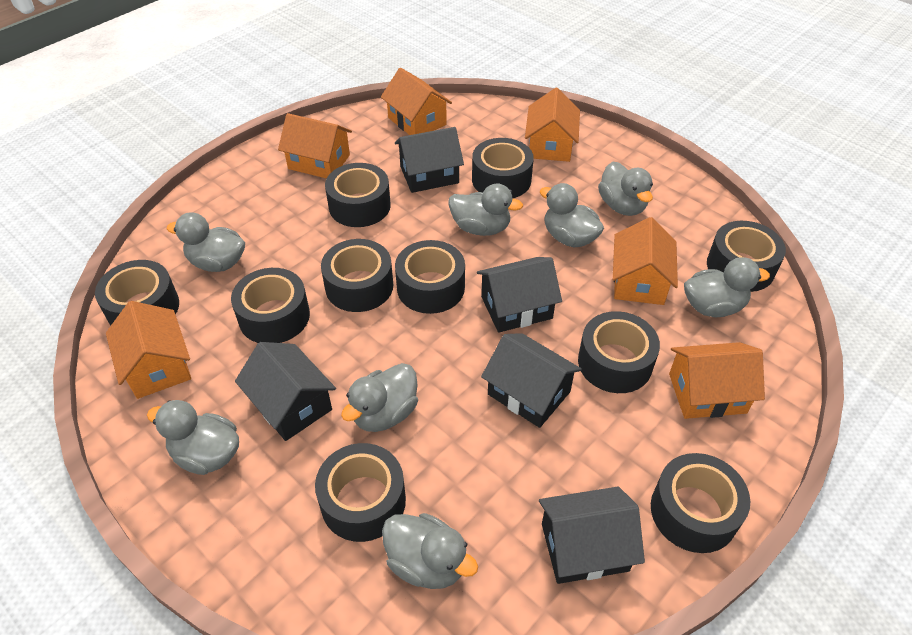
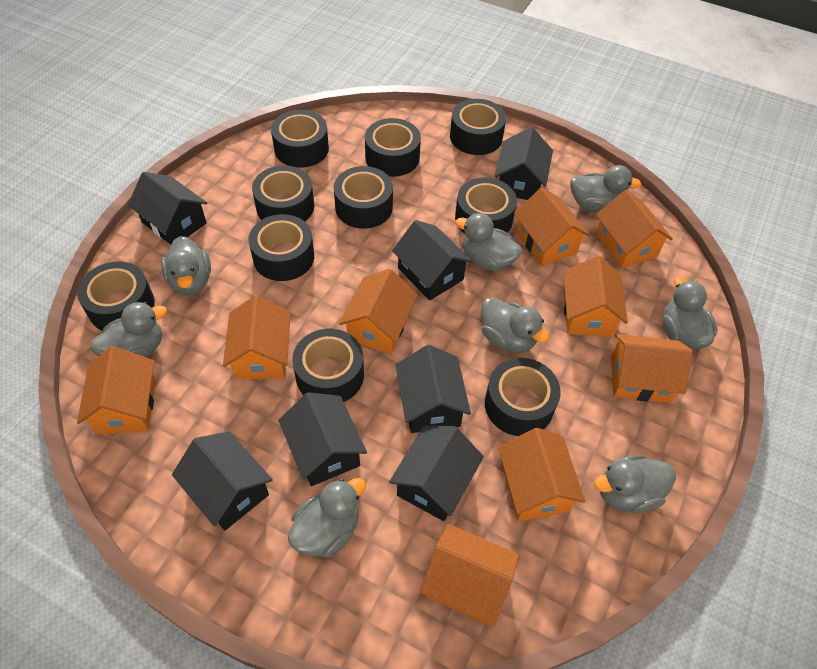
black house: 5 -> 7
orange house: 6 -> 9

